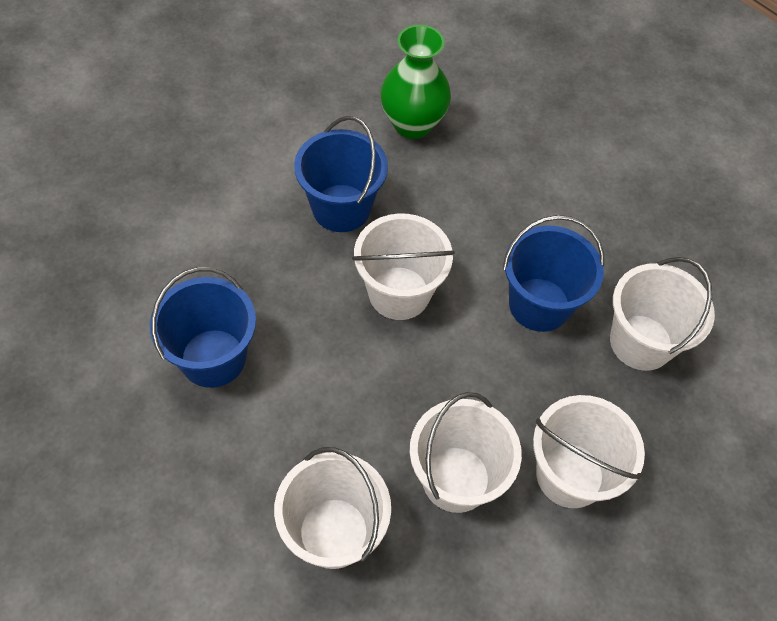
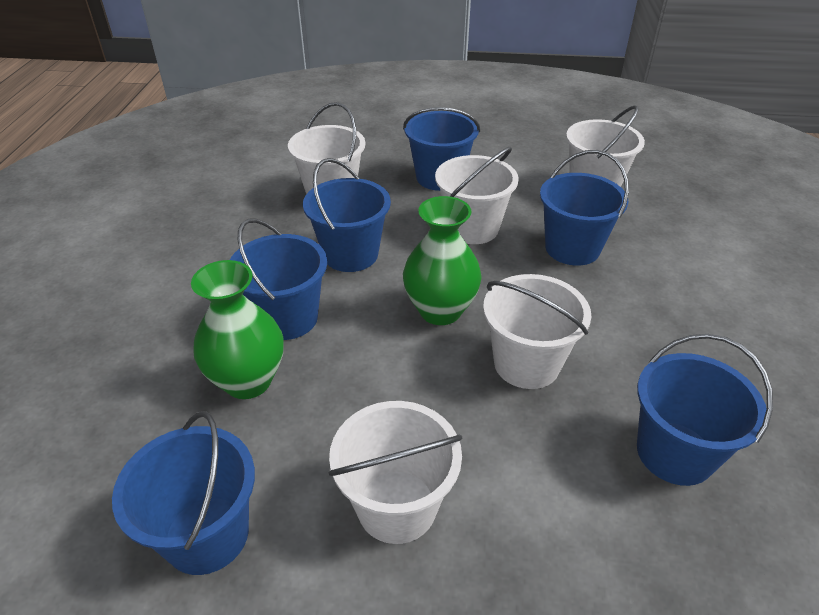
blue bucket: 3 -> 6
green vase: 1 -> 2

